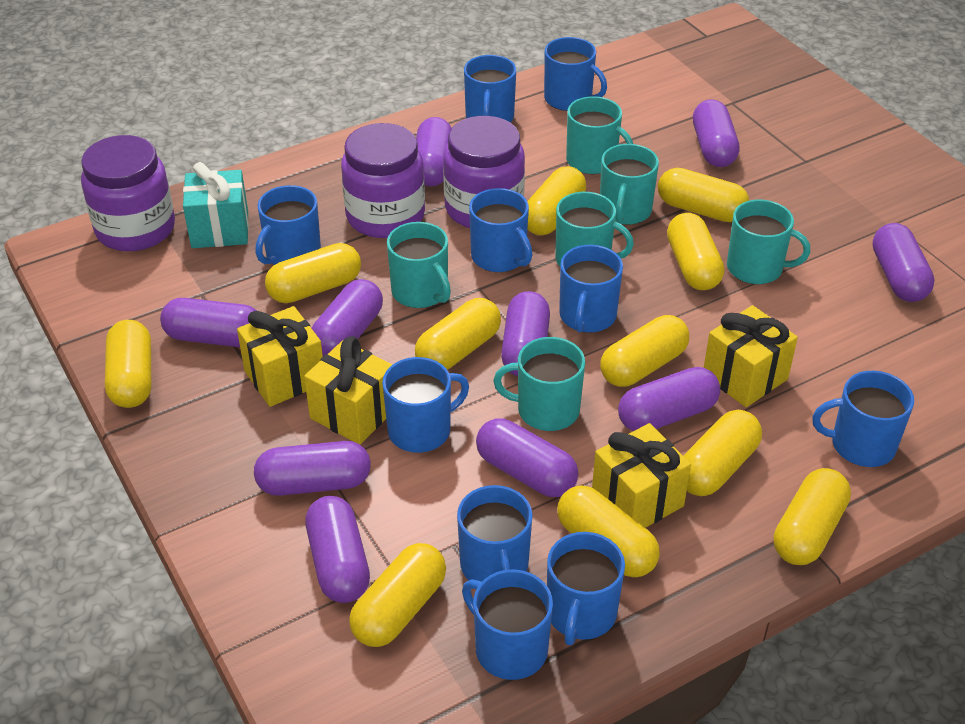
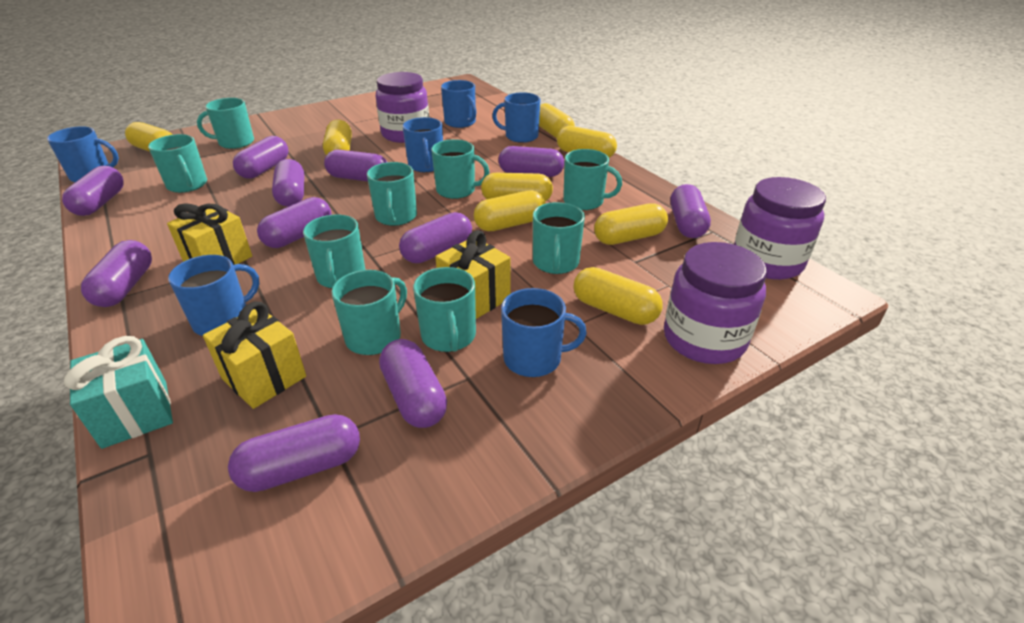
blue mug: 10 -> 6
purple capsule: 10 -> 11
turquoise mug: 6 -> 9
yellow capsule: 11 -> 8
yellow gift: 4 -> 3

